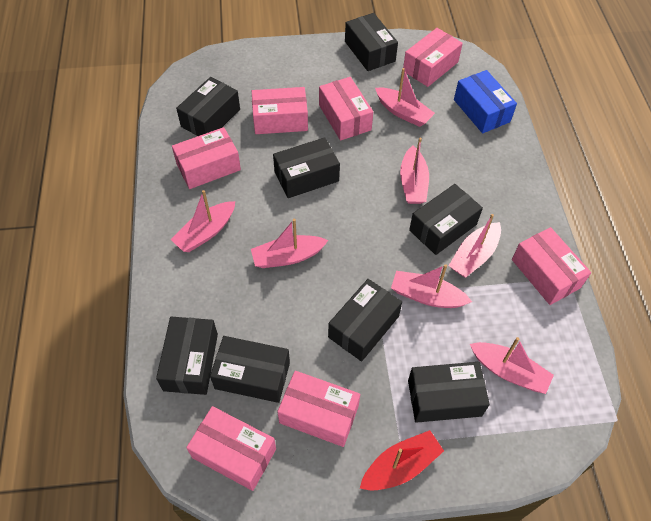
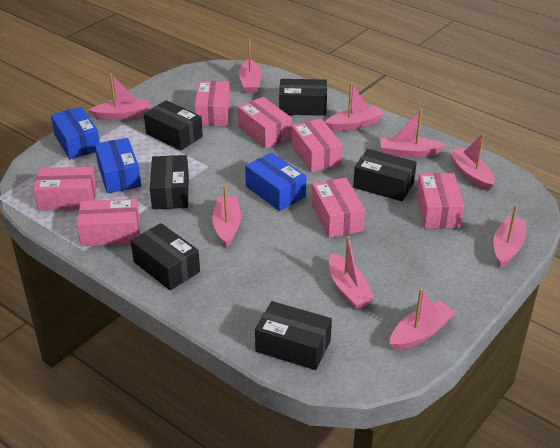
black box: 8 -> 6
blue box: 1 -> 3
pink boat: 7 -> 9
red boat: 1 -> 0

